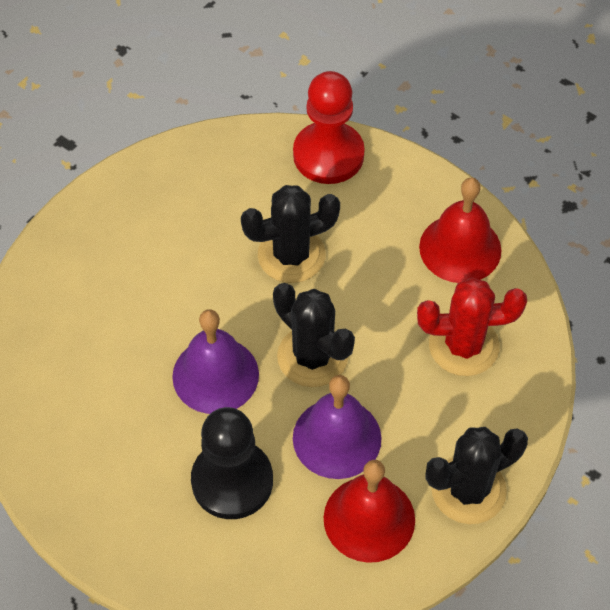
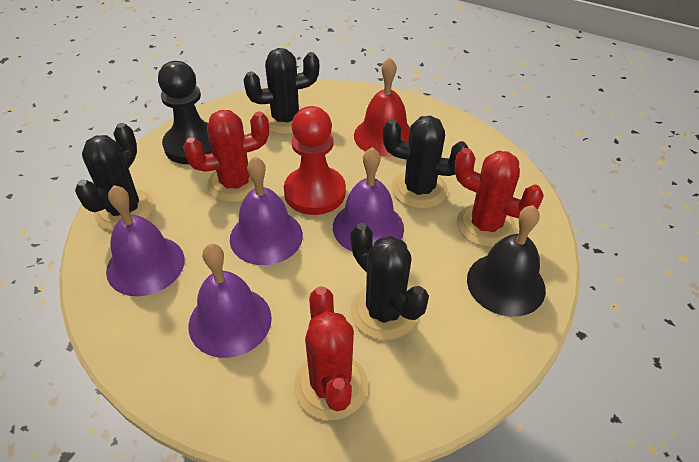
black bell: 0 -> 1
black cactus: 3 -> 4
purple bell: 2 -> 4
red bell: 2 -> 1
red cactus: 1 -> 3

